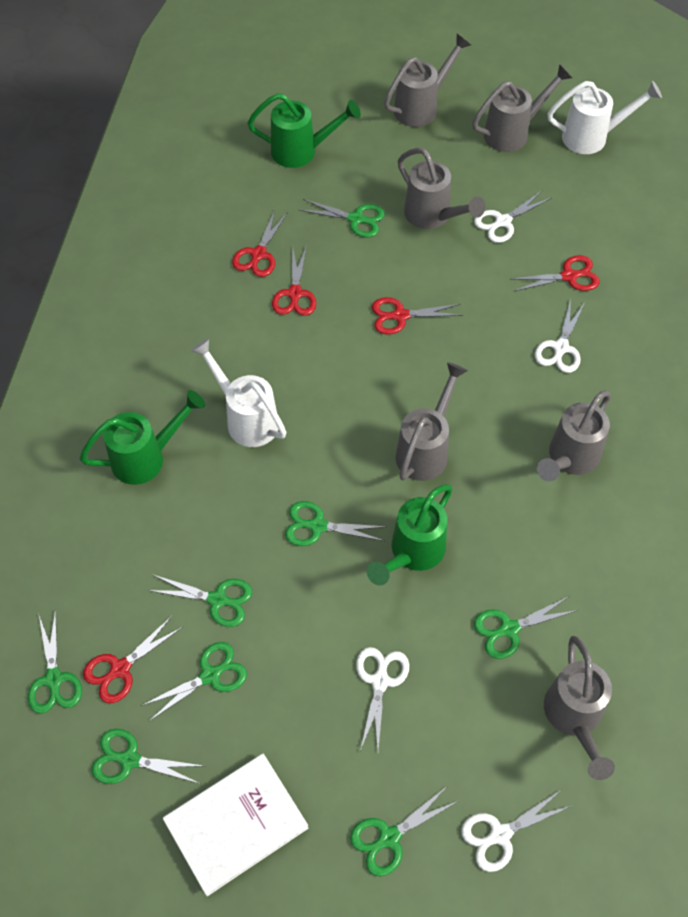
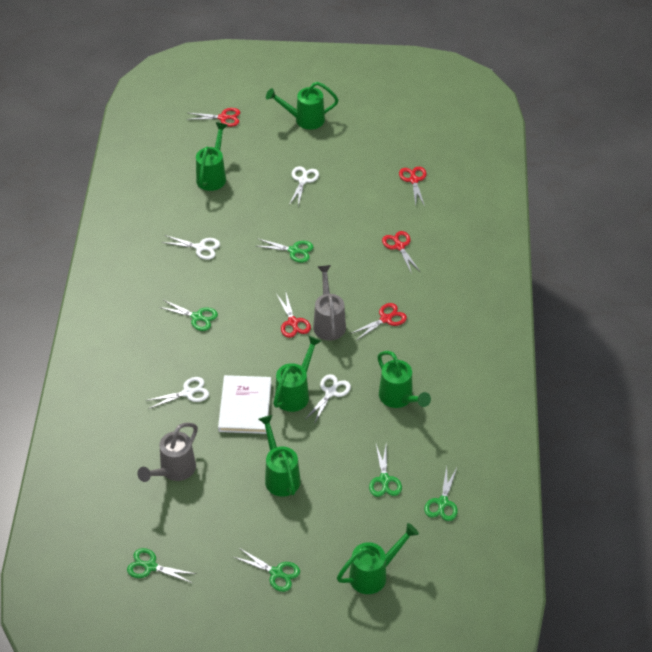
green scissors: 8 -> 6
green watering can: 3 -> 6
grey watering can: 6 -> 2
white watering can: 2 -> 0

